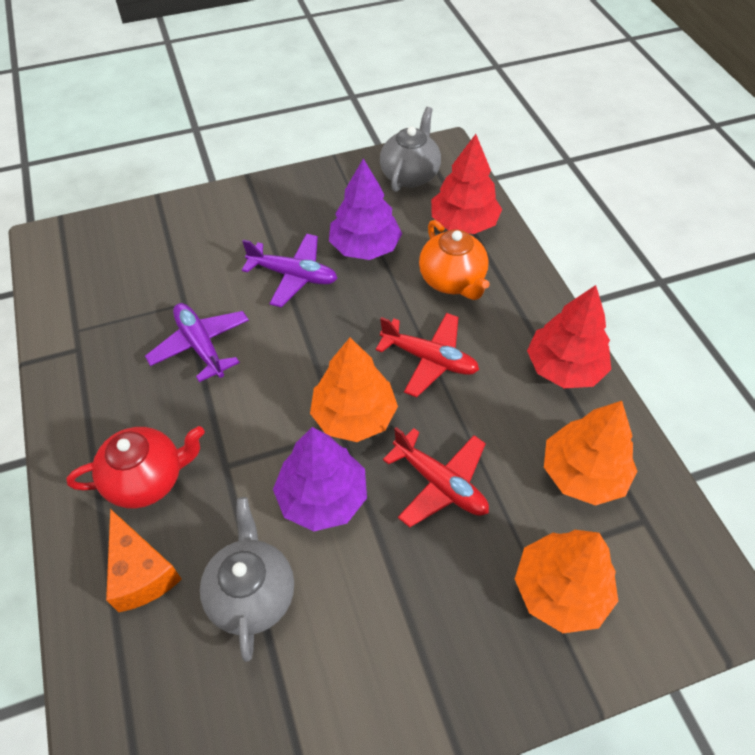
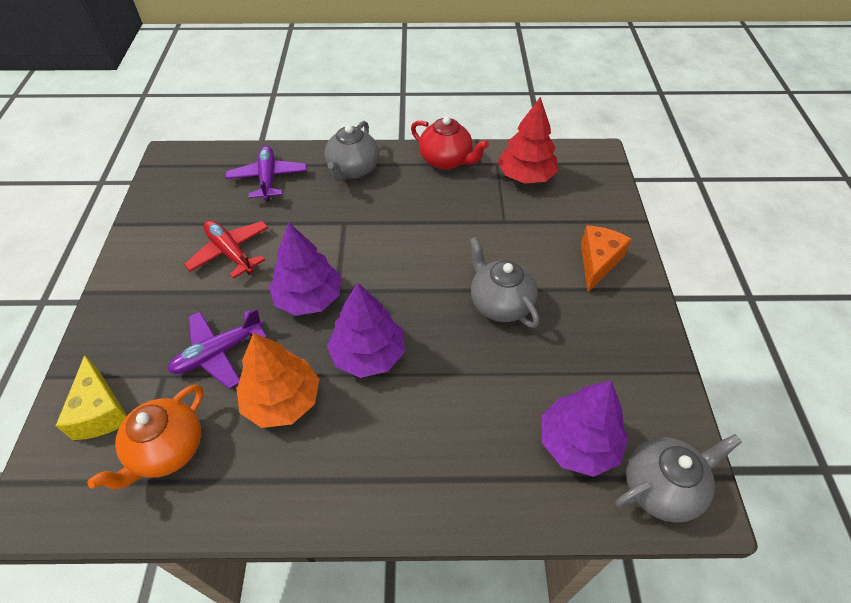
grey teapot: 2 -> 3
orange tree: 3 -> 1
purple tree: 2 -> 3
red plane: 2 -> 1
red tree: 2 -> 1
yellow cheese: 0 -> 1

